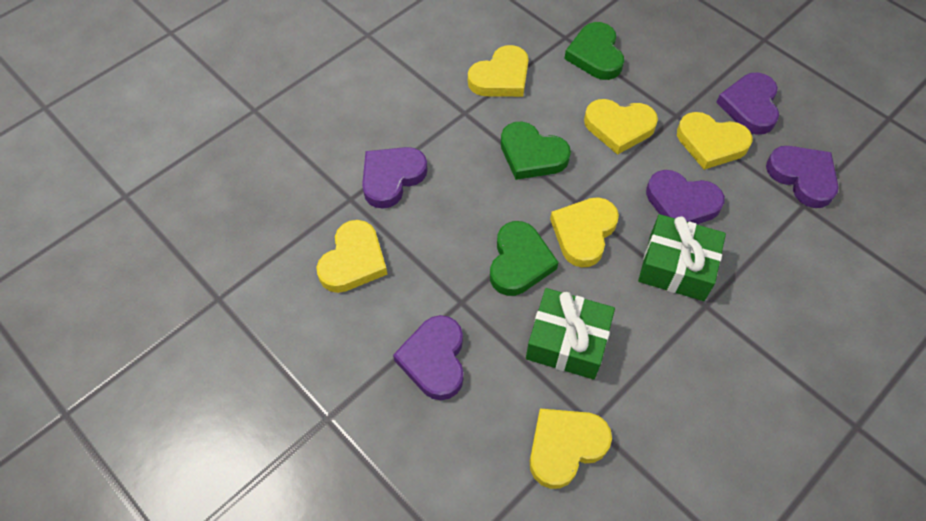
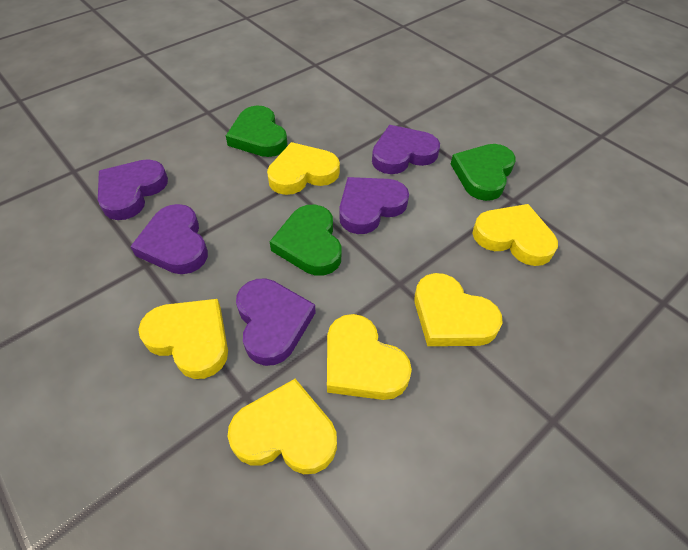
green gift: 2 -> 0

